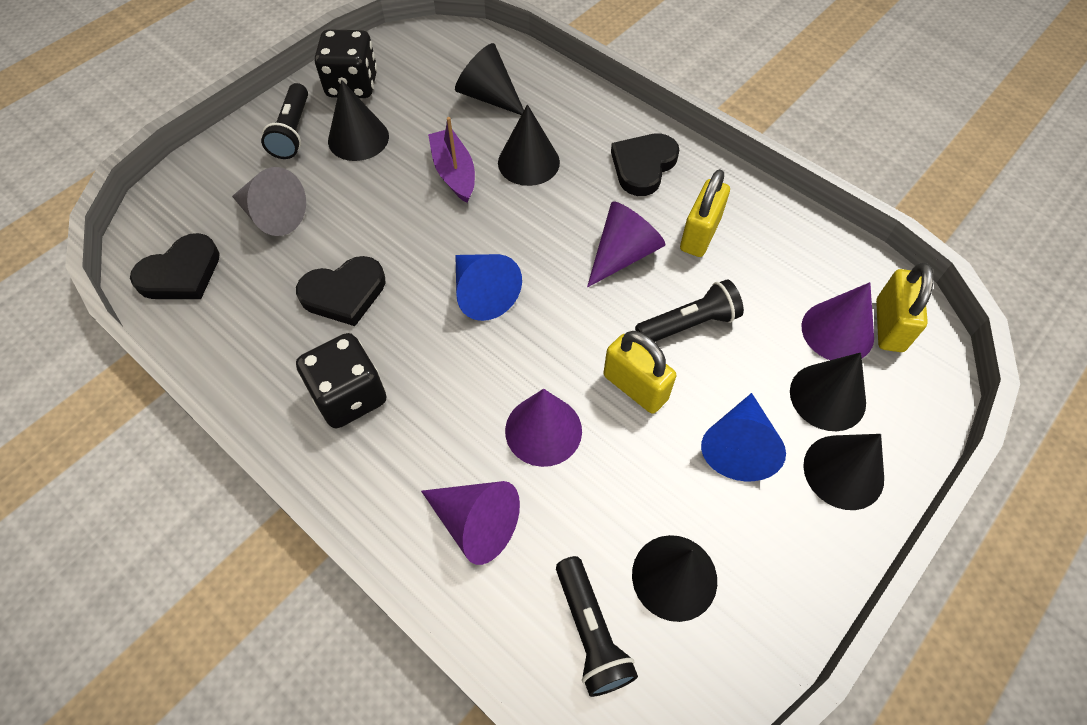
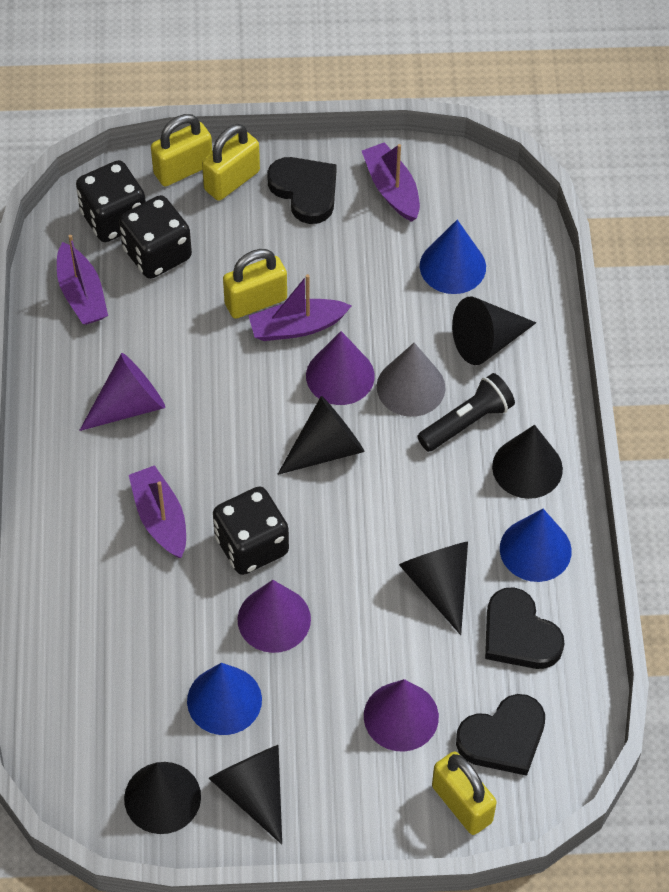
black dice: 2 -> 3
black flashlight: 3 -> 1
blue cone: 2 -> 3
purple boat: 1 -> 4
yellow padlock: 3 -> 4

